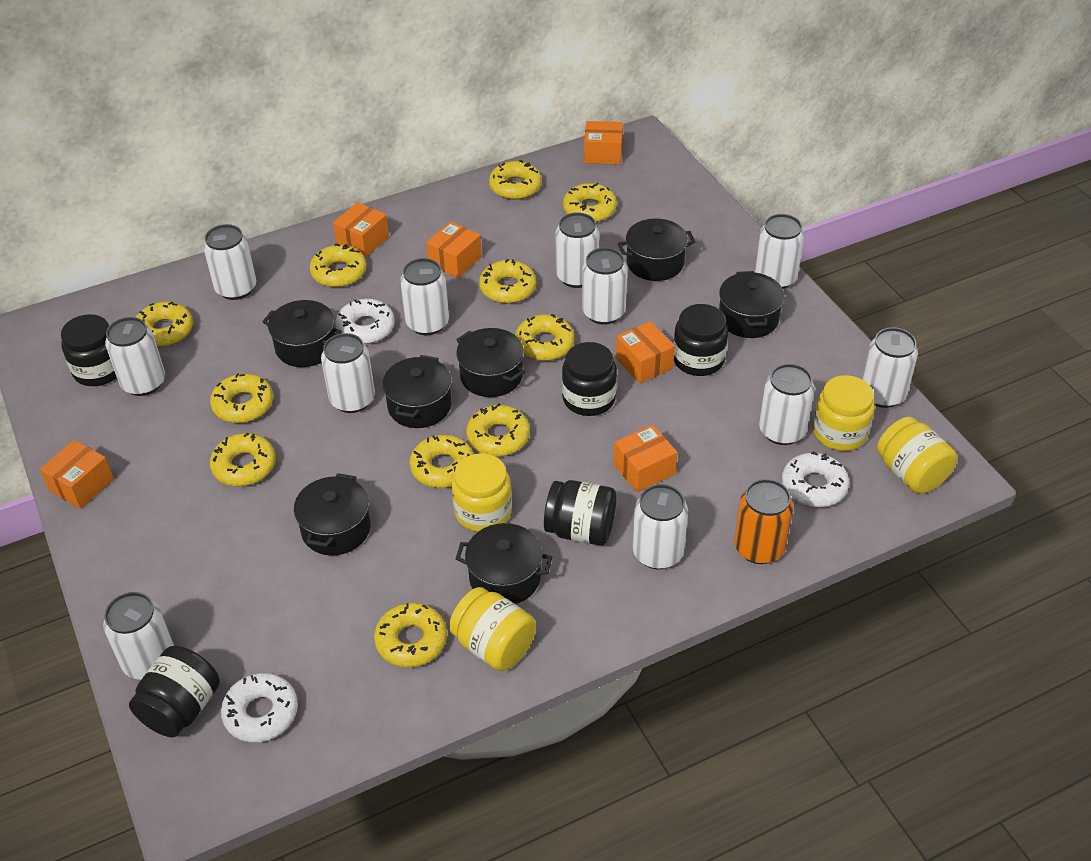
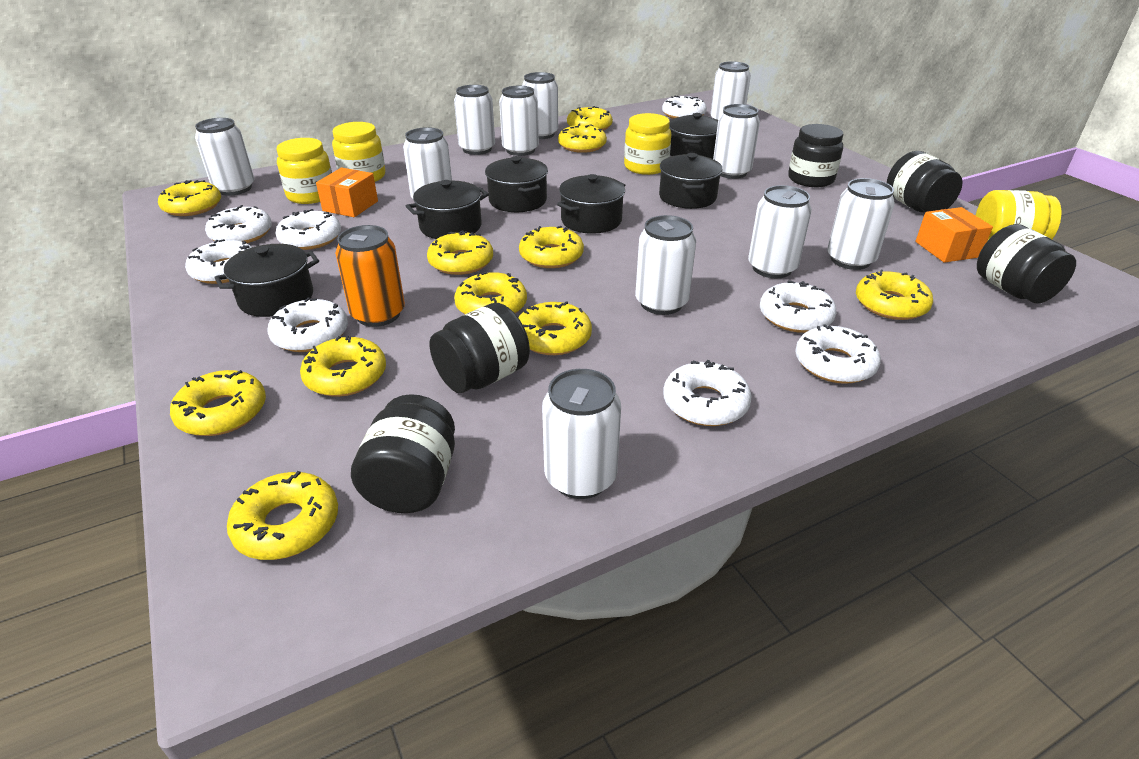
black pot: 7 -> 6
orange box: 6 -> 2
white donut: 3 -> 8

